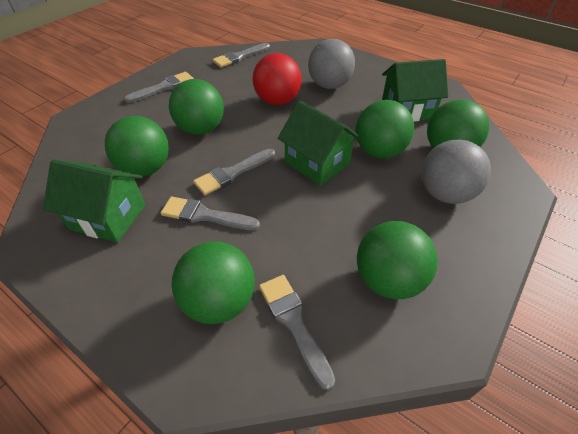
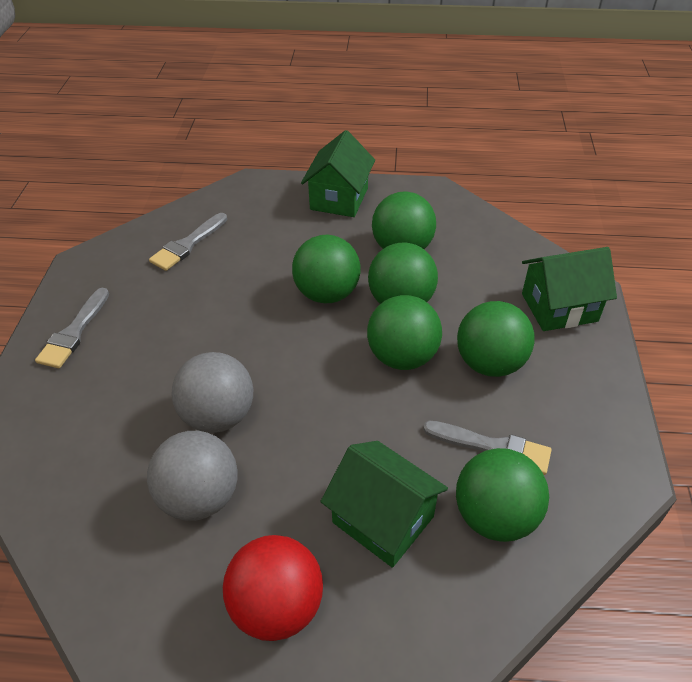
grey brush: 5 -> 3

